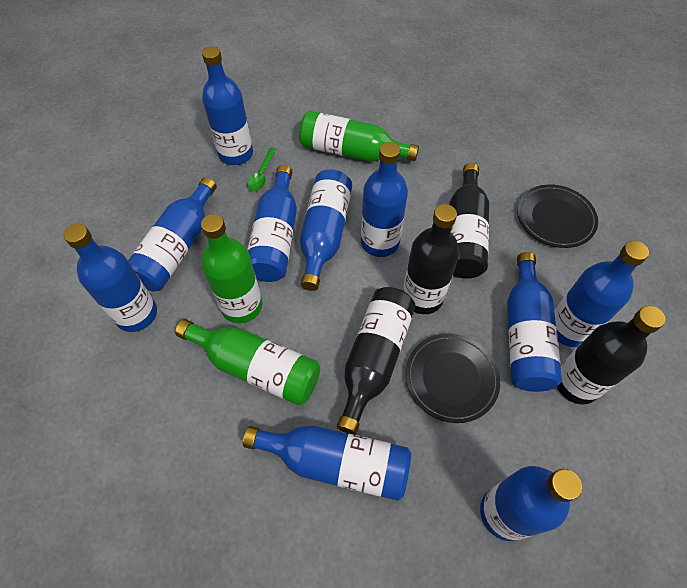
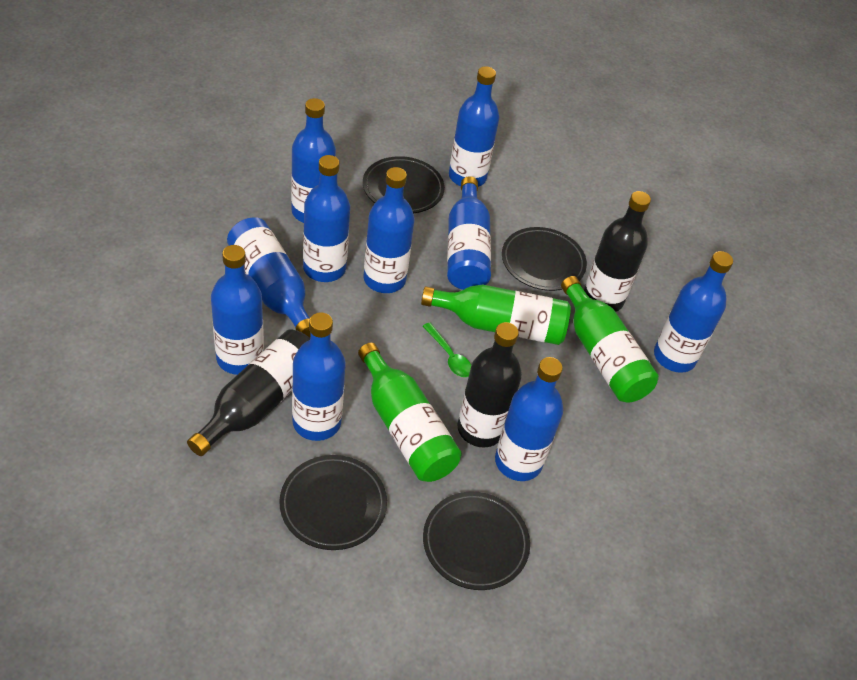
black bottle: 4 -> 3
black plate: 2 -> 4

